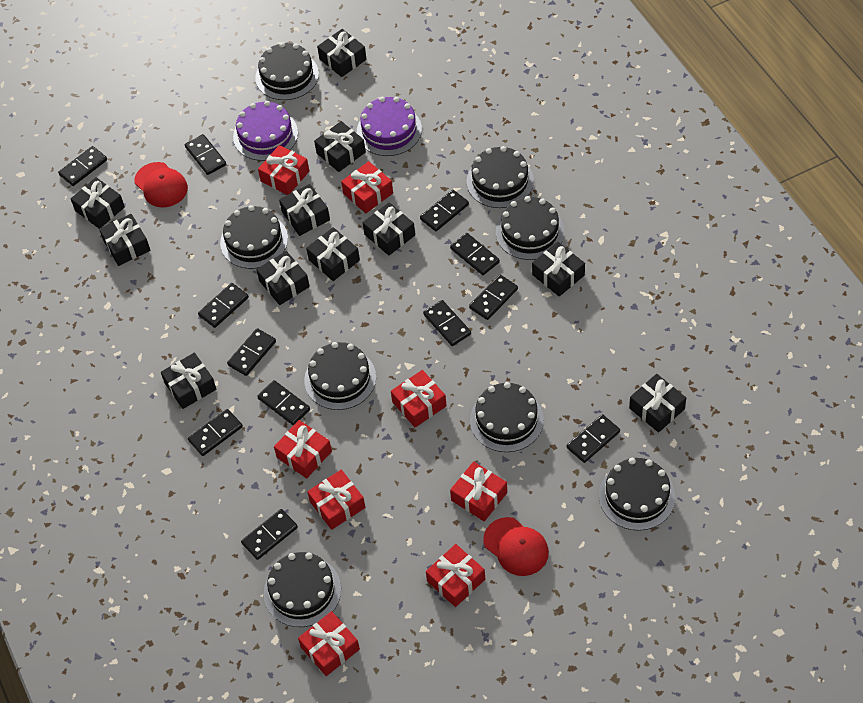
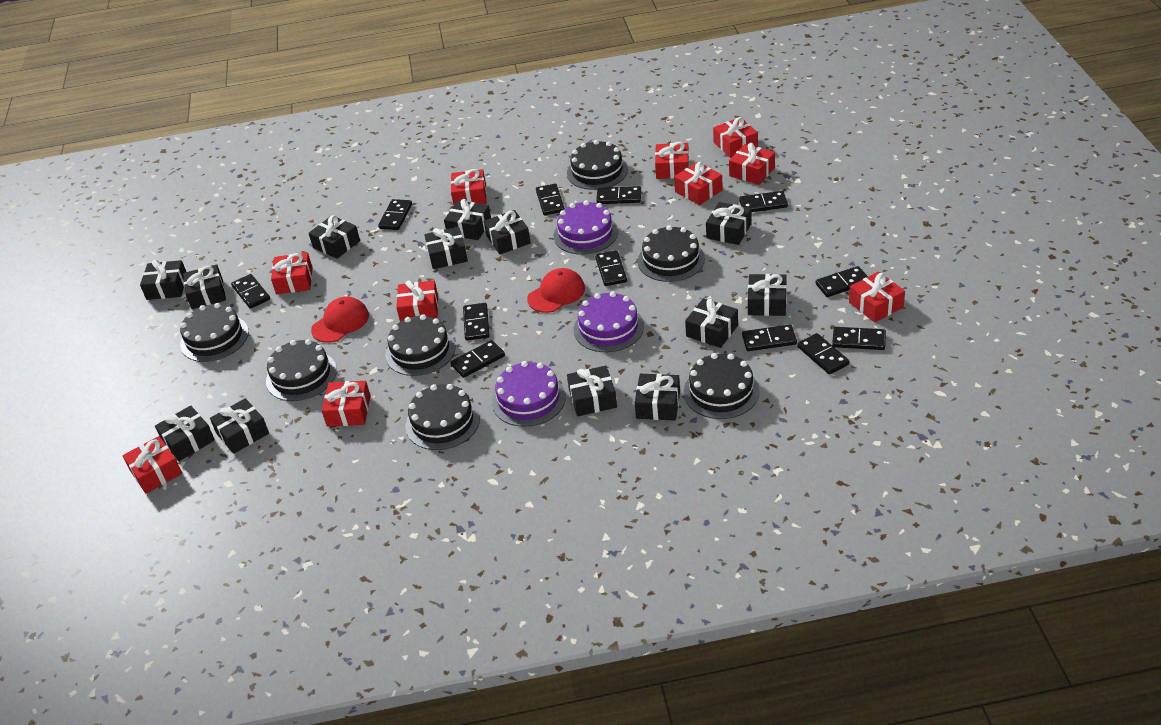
black cake: 8 -> 7
black gift: 11 -> 13
purple cake: 2 -> 3
red gift: 8 -> 10

